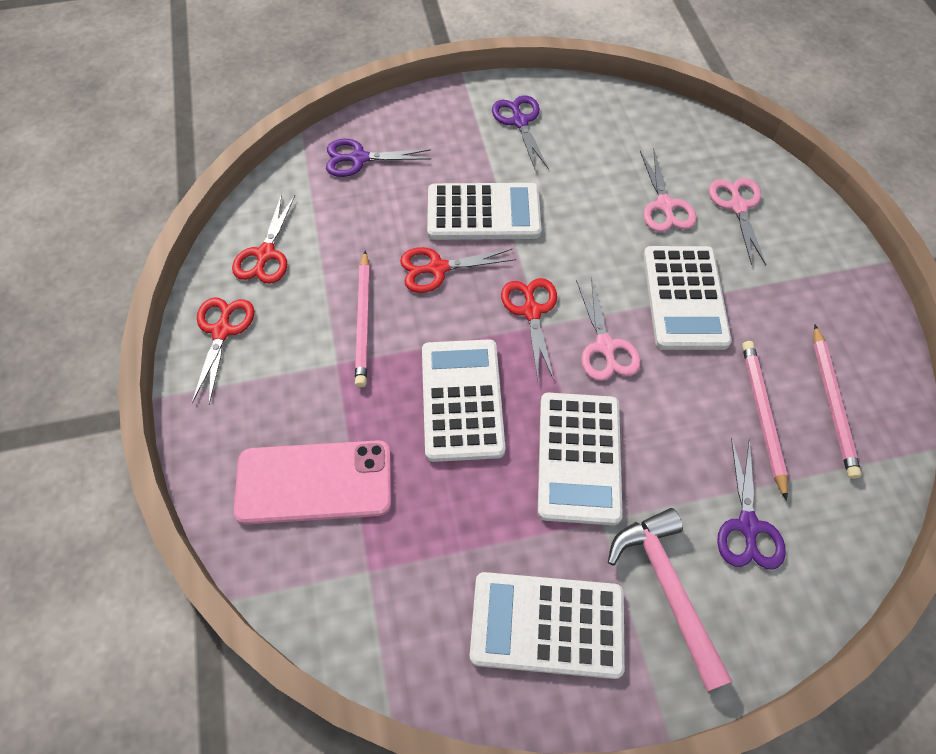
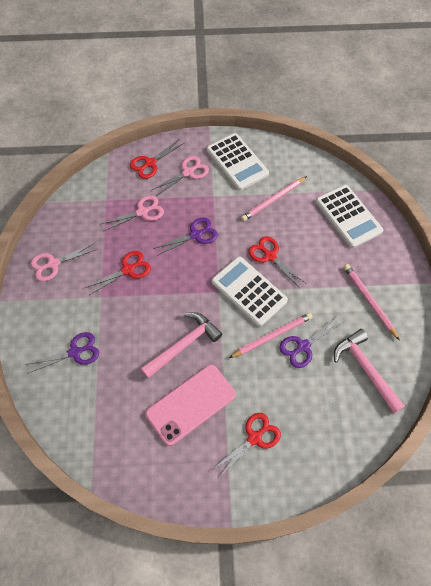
pink hammer: 1 -> 2
white calculator: 5 -> 3

